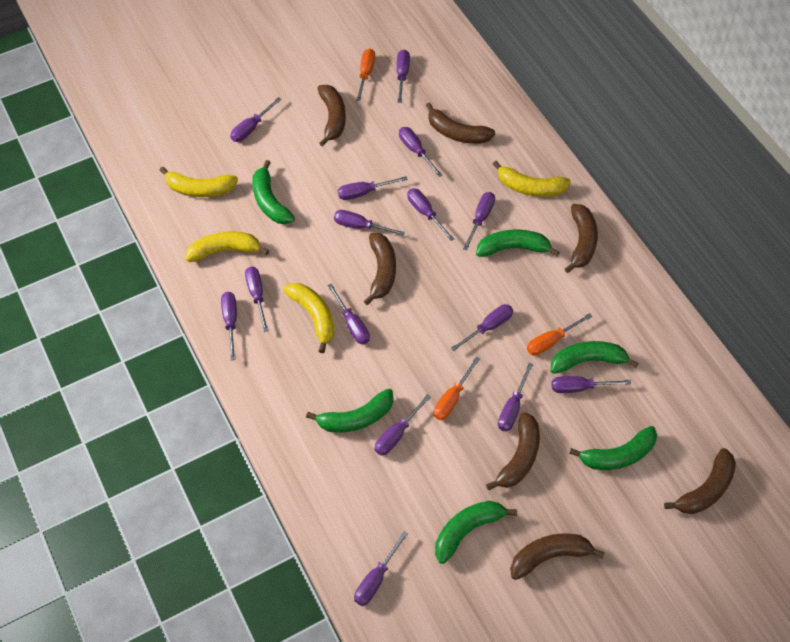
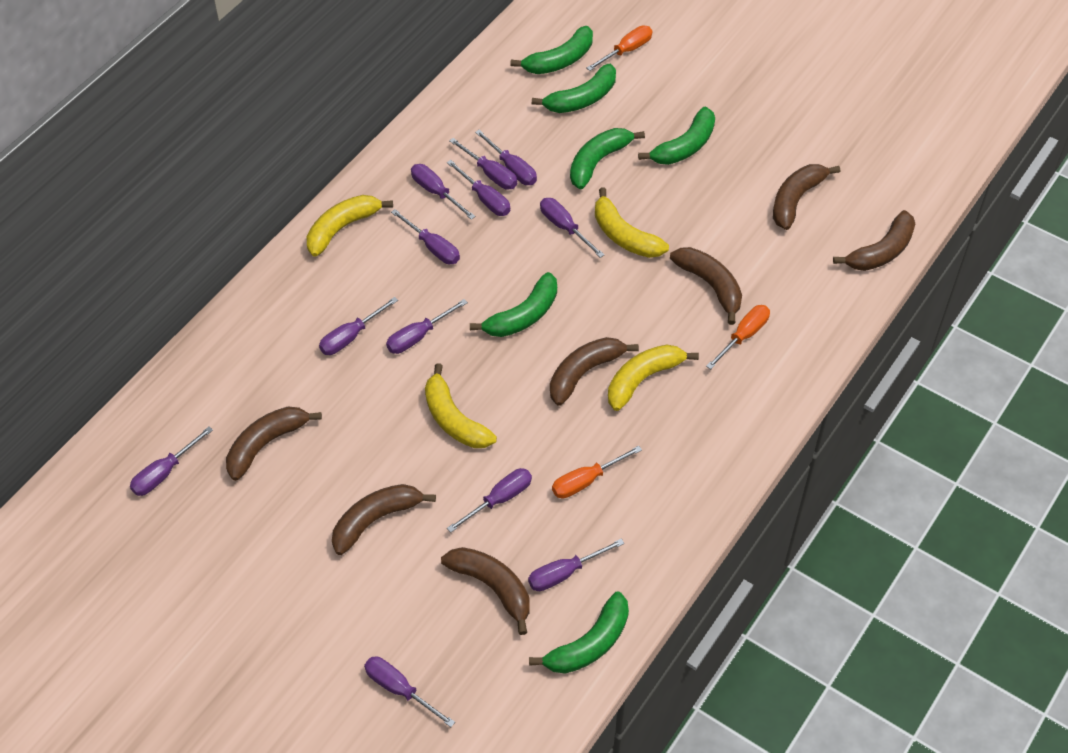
purple screwdriver: 15 -> 12

